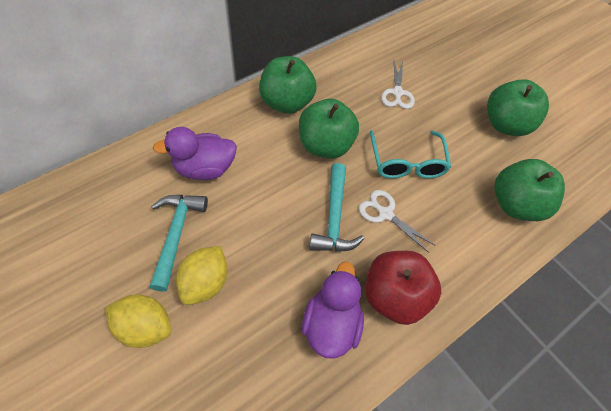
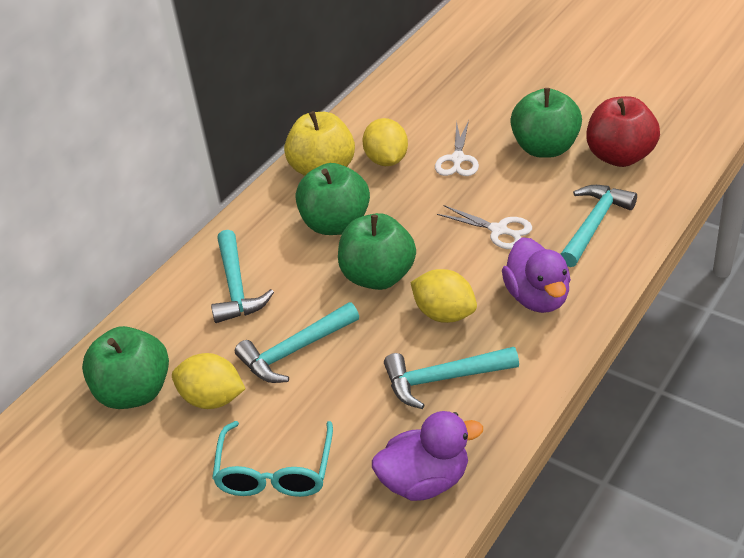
turquoise hammer: 2 -> 4
yellow apple: 0 -> 1
yellow lemon: 2 -> 3

